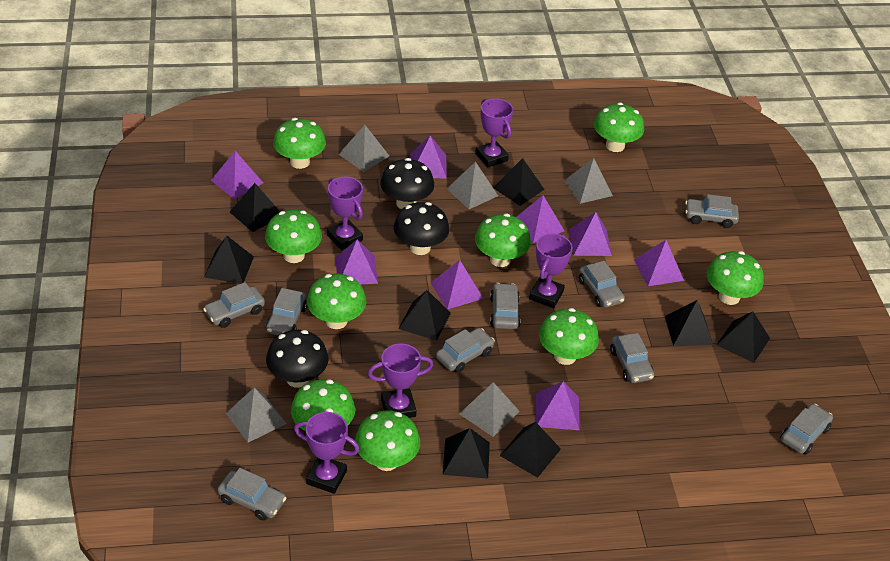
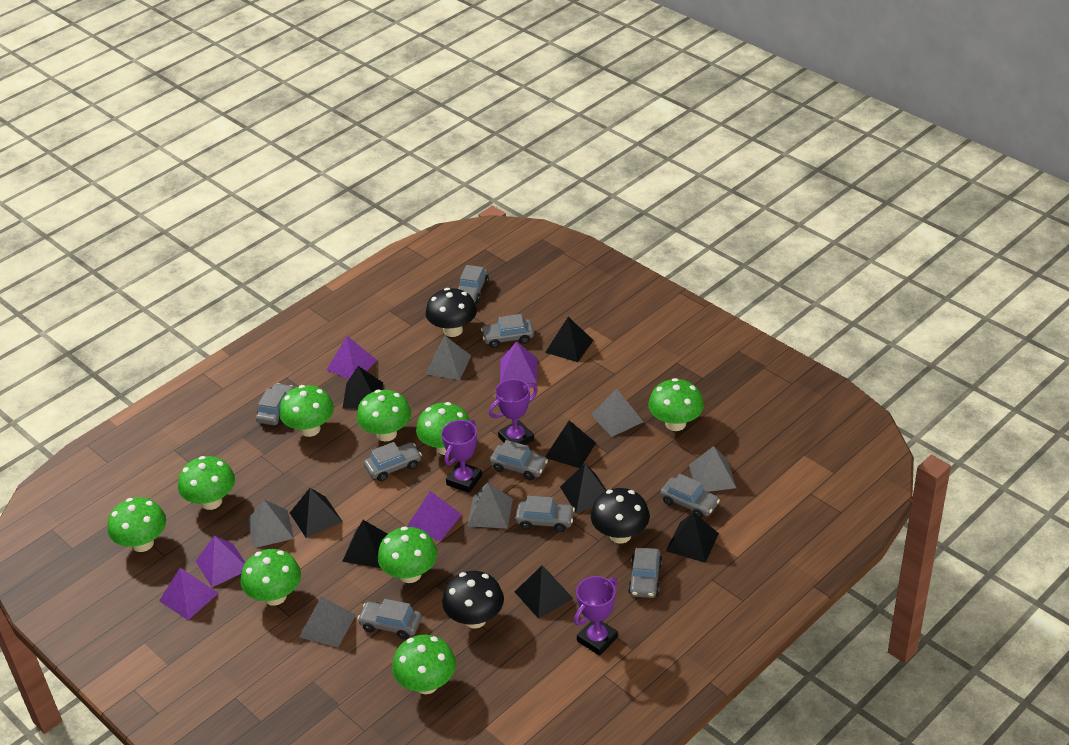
grey pyramid: 5 -> 6
purple pyramid: 8 -> 5
purple trophy: 5 -> 3

